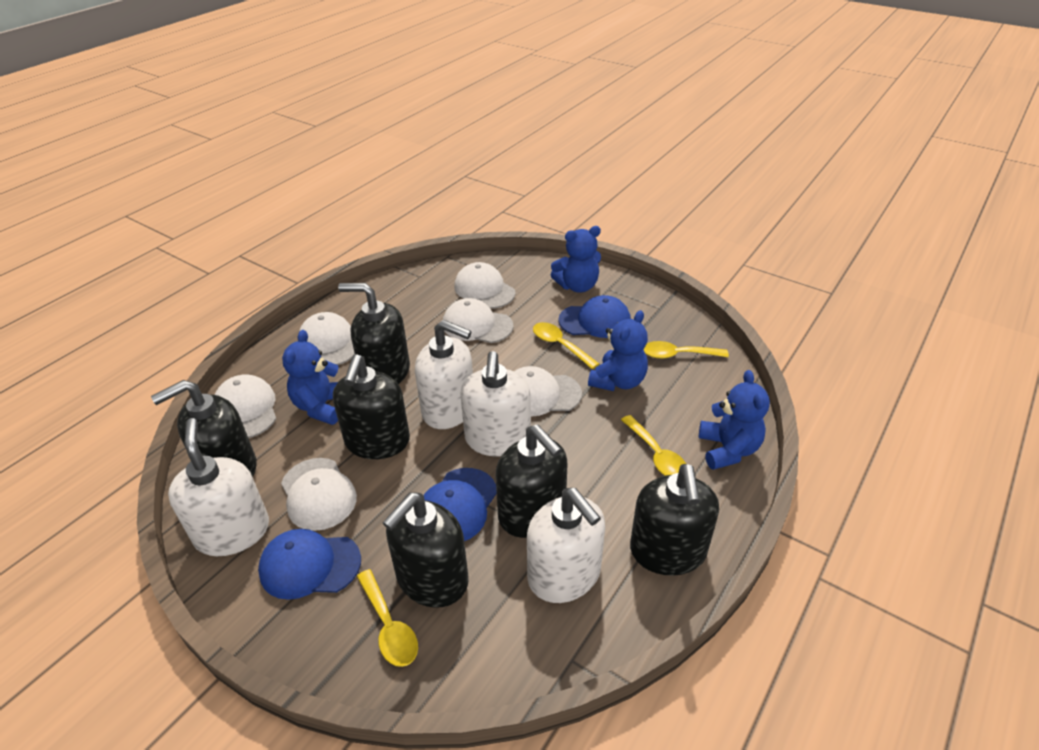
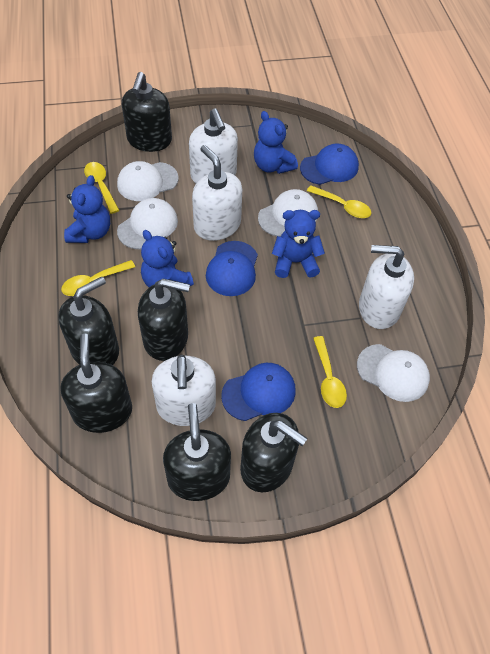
white cap: 6 -> 4

